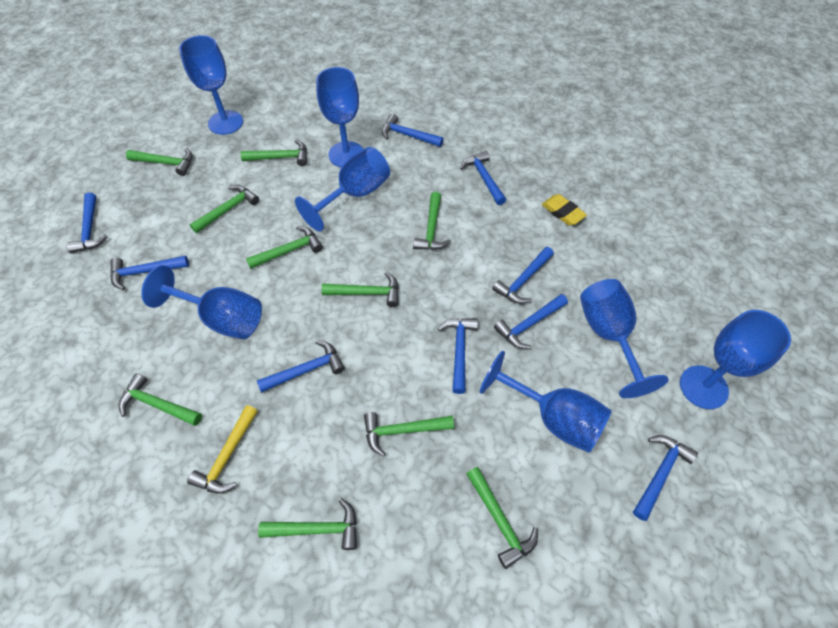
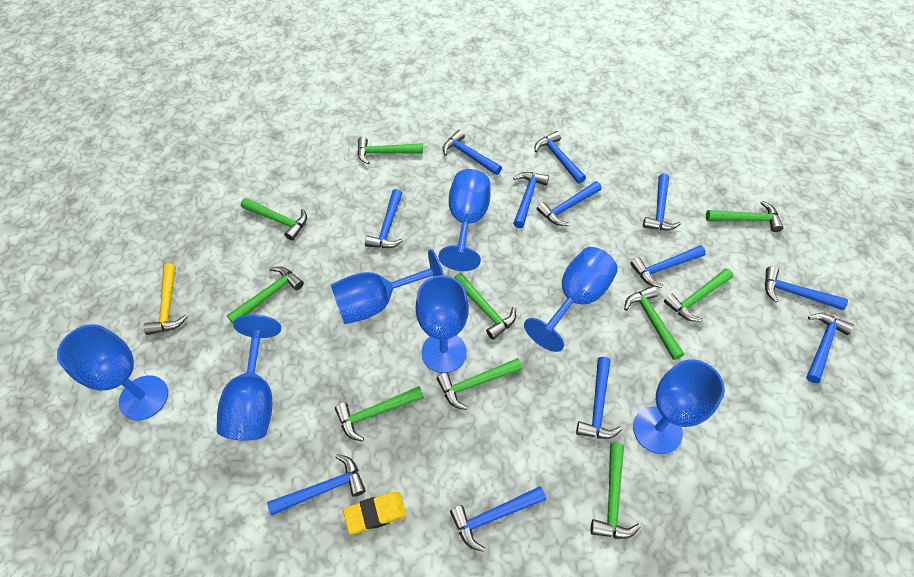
blue hammer: 9 -> 12

